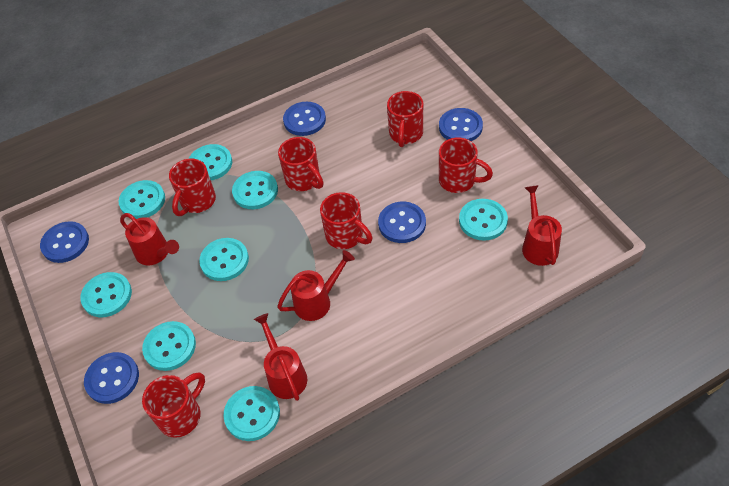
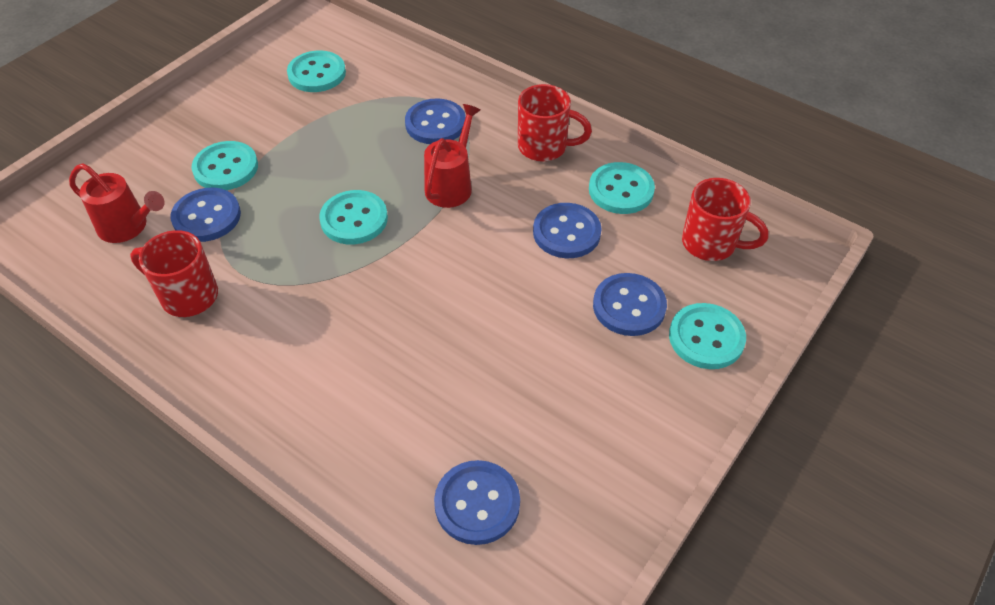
red mug: 6 -> 3
red watering can: 4 -> 2
turquoise button: 8 -> 5

